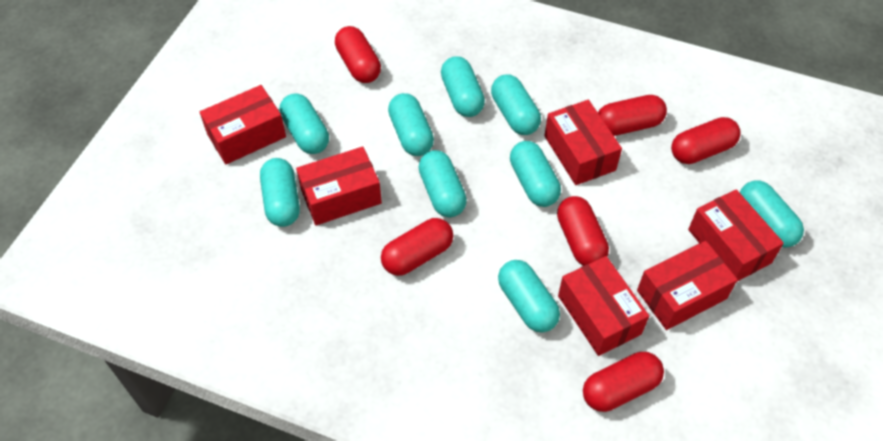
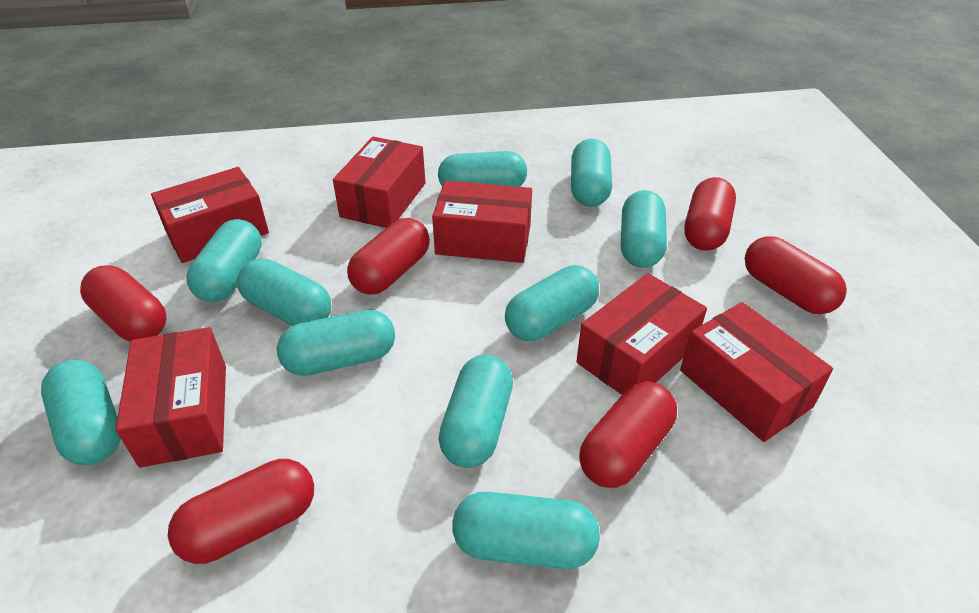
turquoise capsule: 9 -> 10

